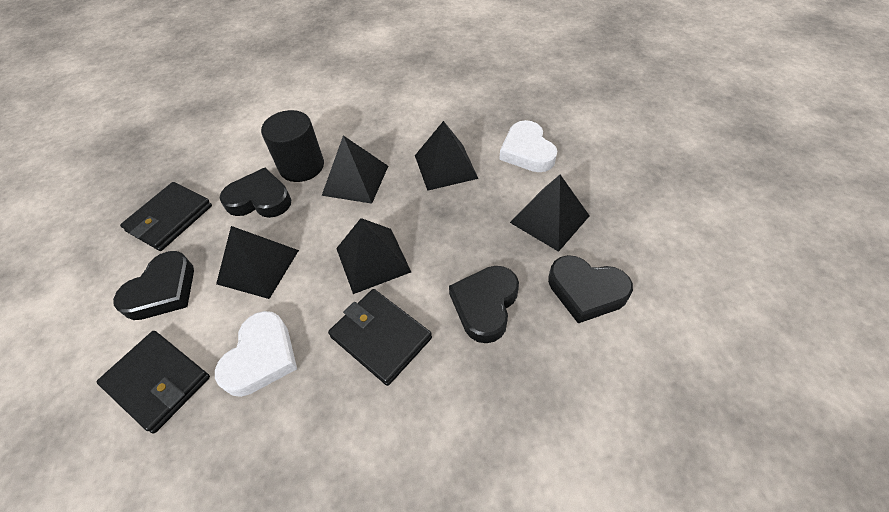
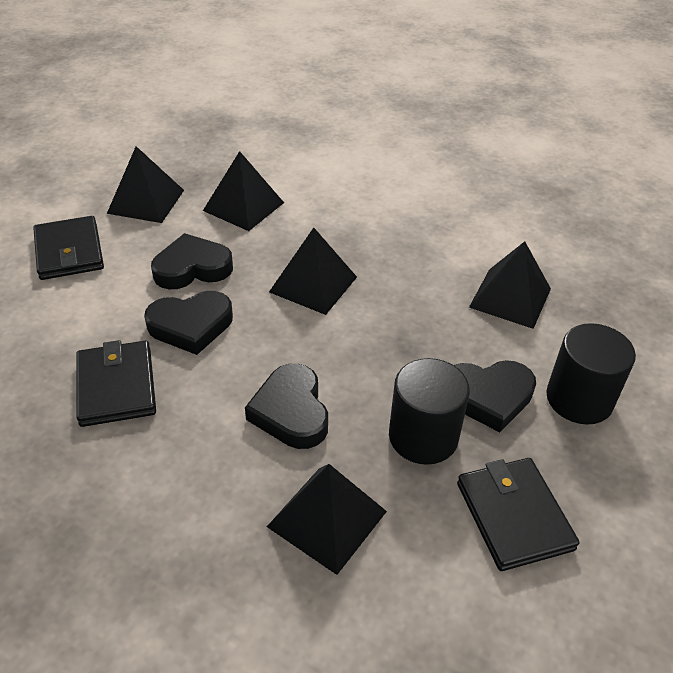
black cylinder: 1 -> 2
white heart: 2 -> 0

